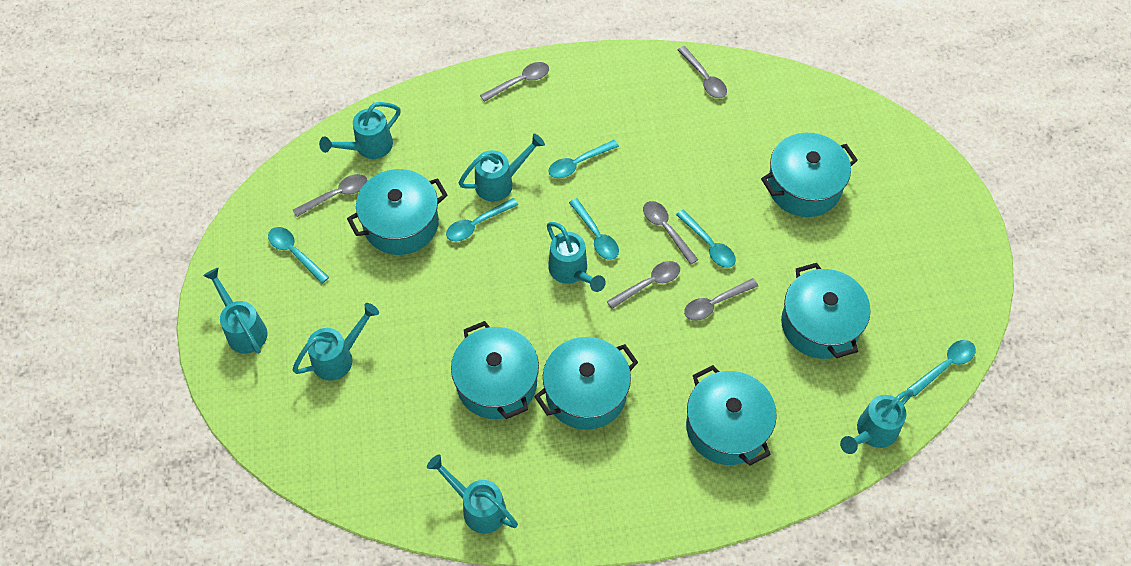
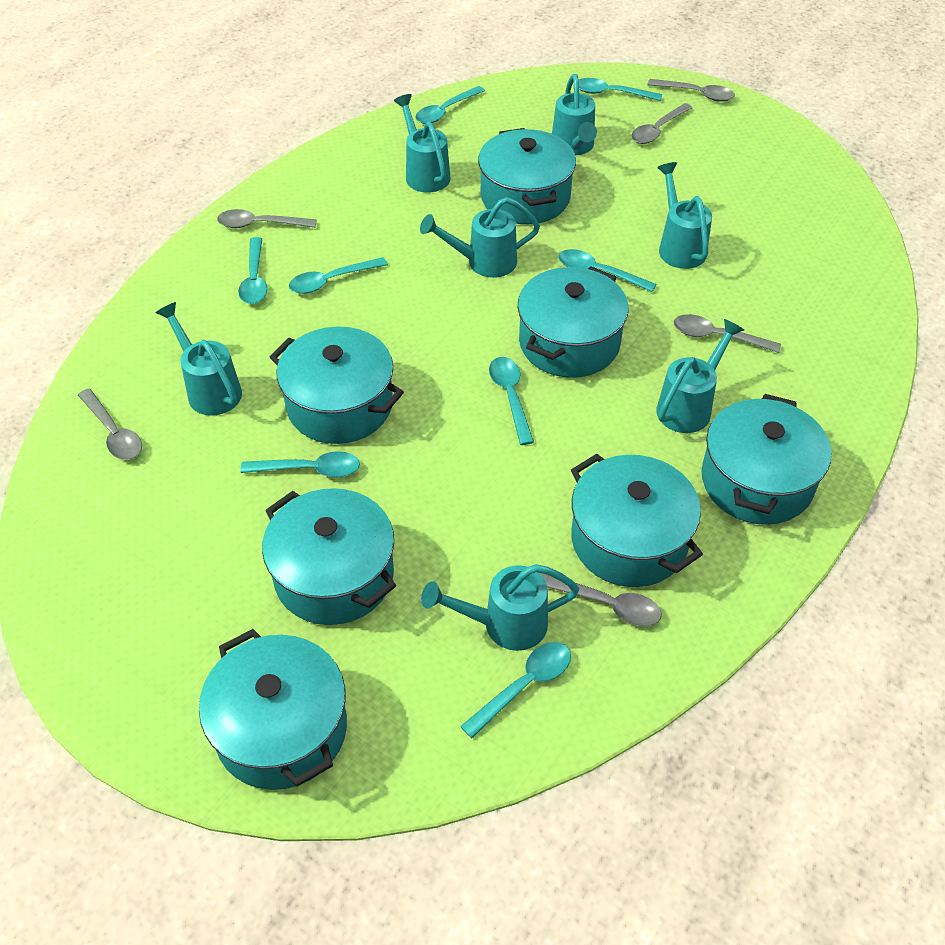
turquoise pot: 6 -> 7
turquoise spoon: 6 -> 8

